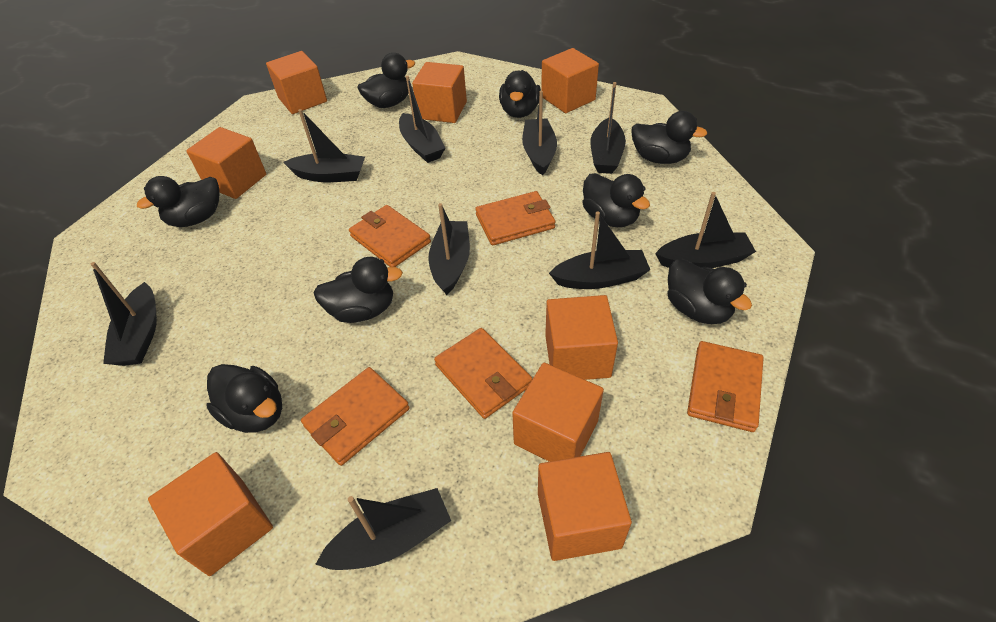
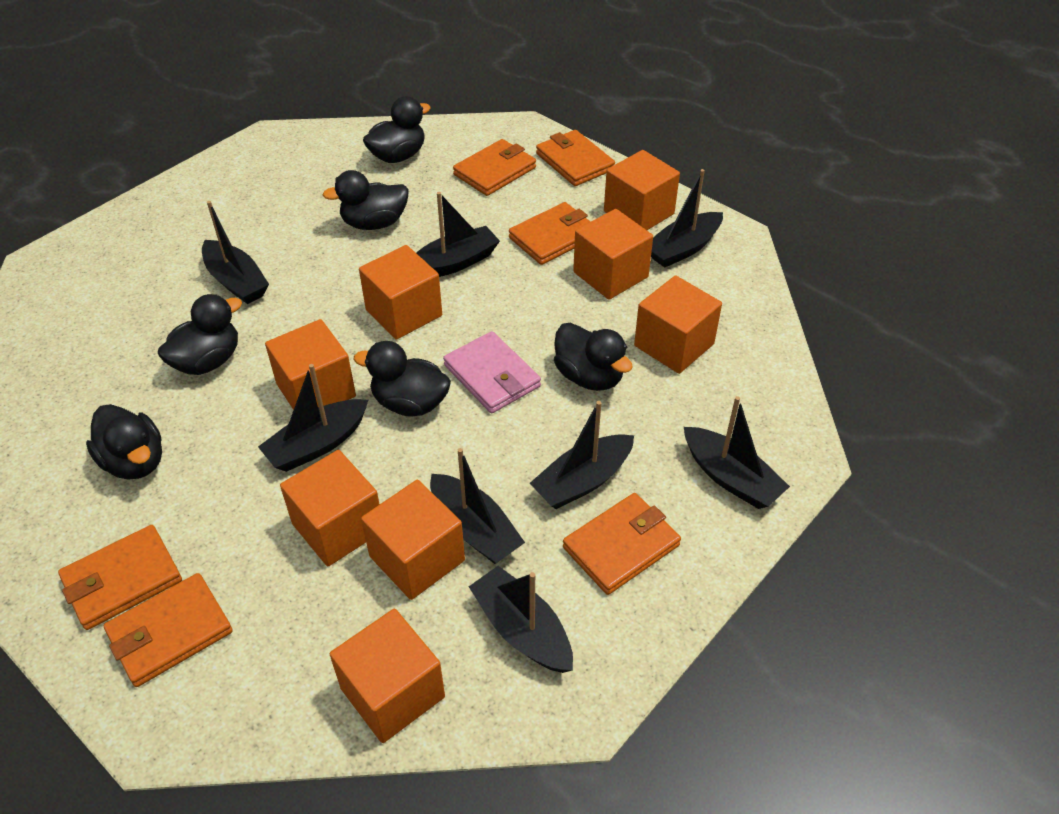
black boat: 9 -> 8
black duck: 8 -> 6
orange wallet: 5 -> 6
pink wallet: 0 -> 1

